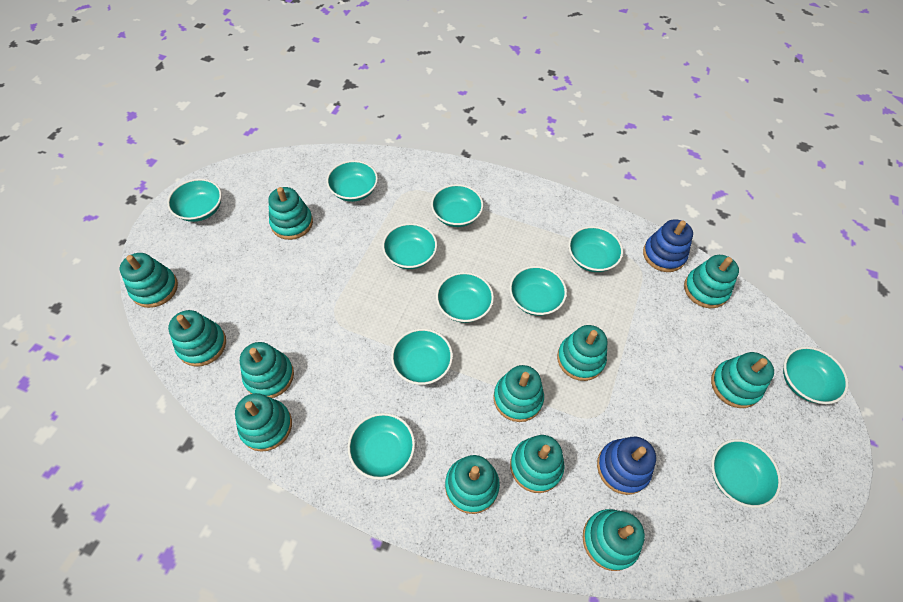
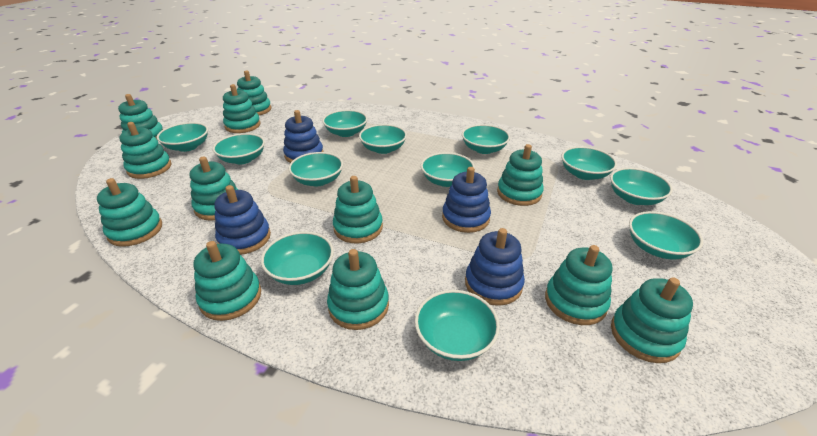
blue stacking toy: 2 -> 4
turquoise bowl: 11 -> 12

